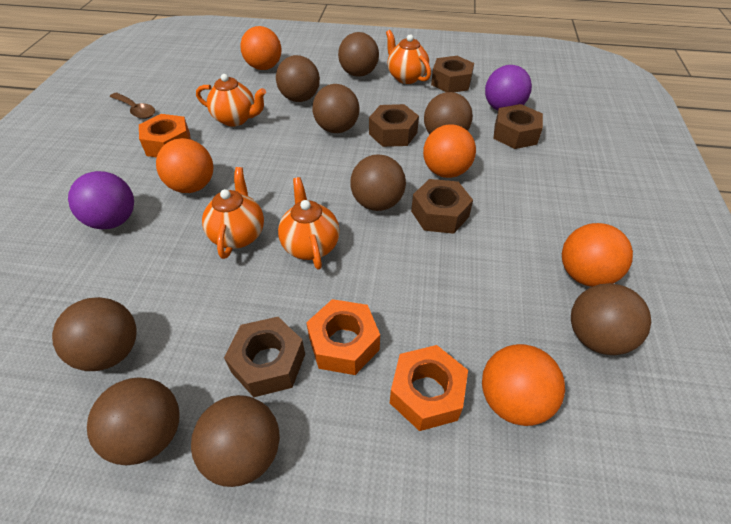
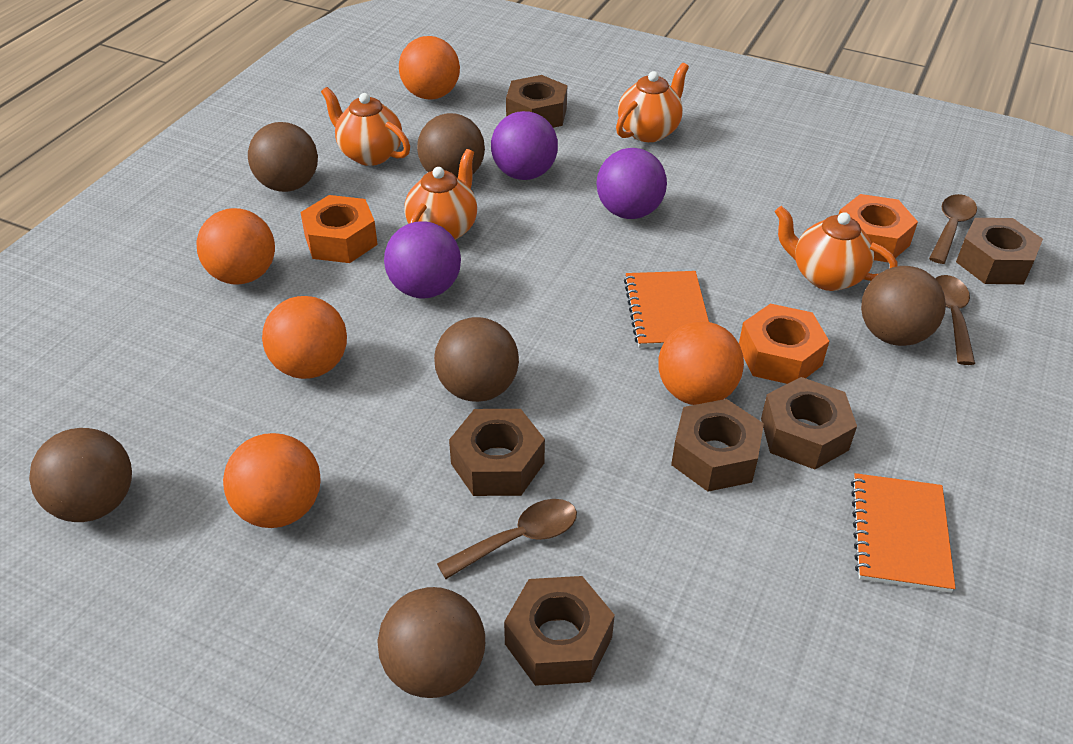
brown ball: 9 -> 6
brown nut: 5 -> 6
brown spoon: 1 -> 3
orange notebook: 0 -> 2
purple ball: 2 -> 3

